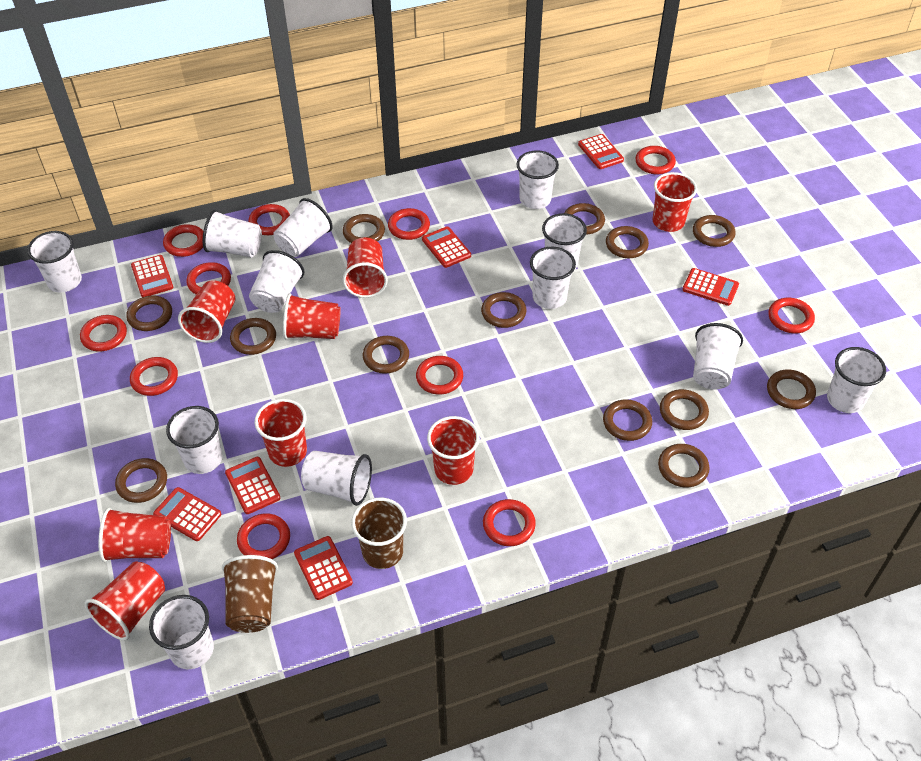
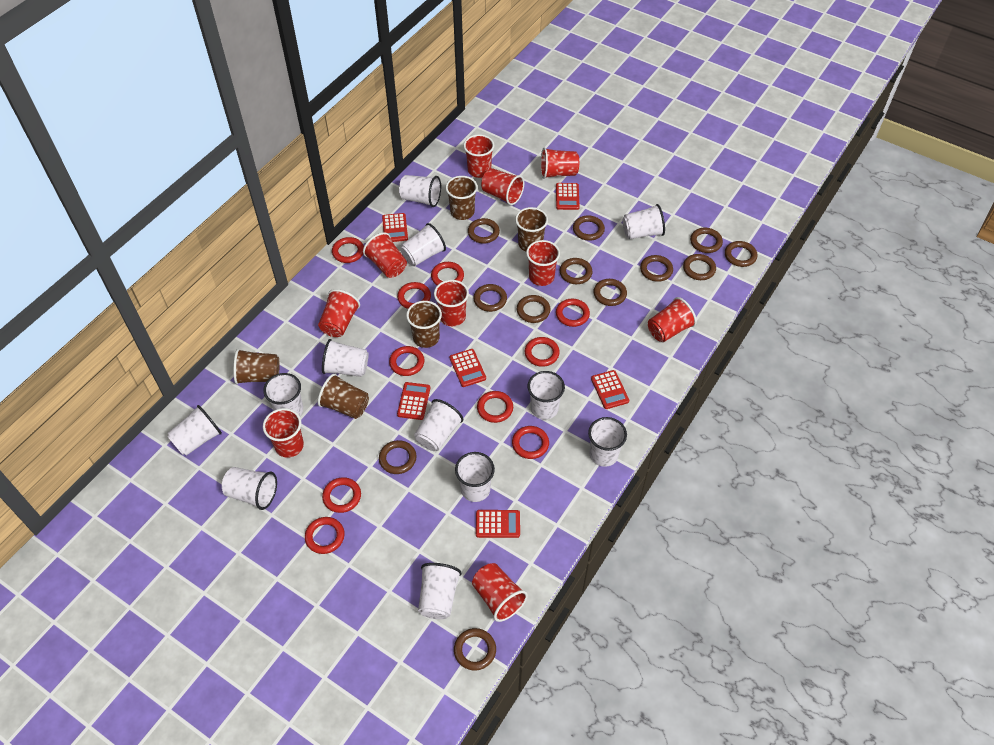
brown cup: 2 -> 5
brown ring: 13 -> 12
red calculator: 7 -> 6
red cup: 8 -> 10
red ring: 11 -> 10

